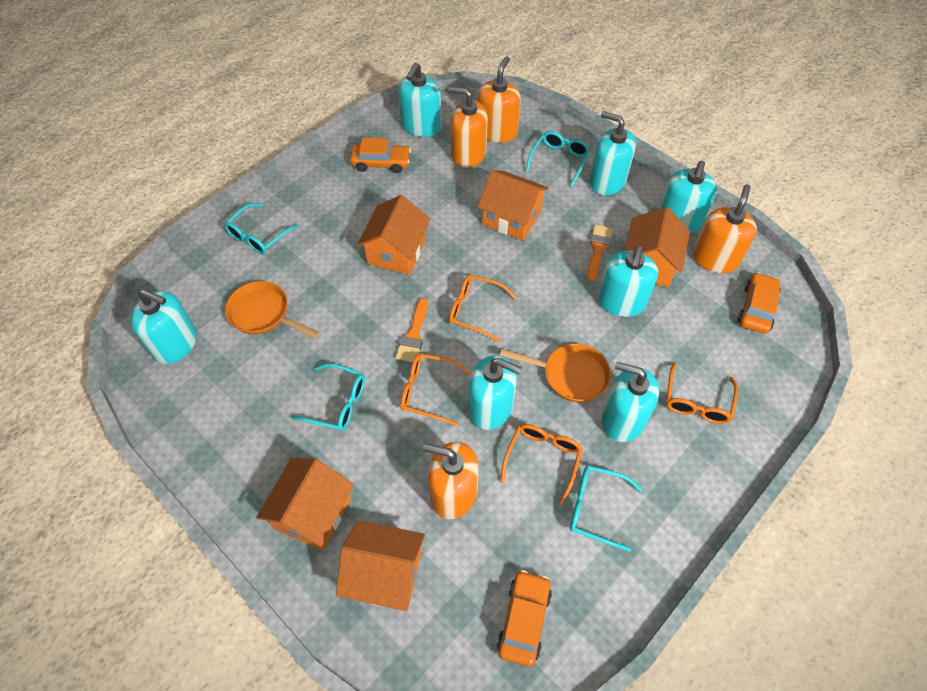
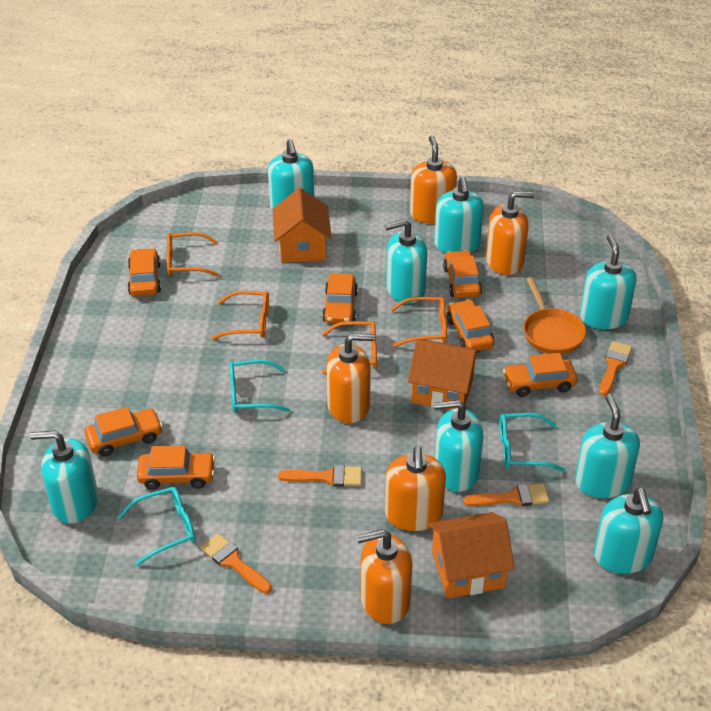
orange brush: 2 -> 4
orange car: 3 -> 7
orange house: 5 -> 3
orange pan: 2 -> 1
orange soap dispenser: 4 -> 5
turquoise glasses: 4 -> 3
turquoise soap dispenser: 7 -> 8

